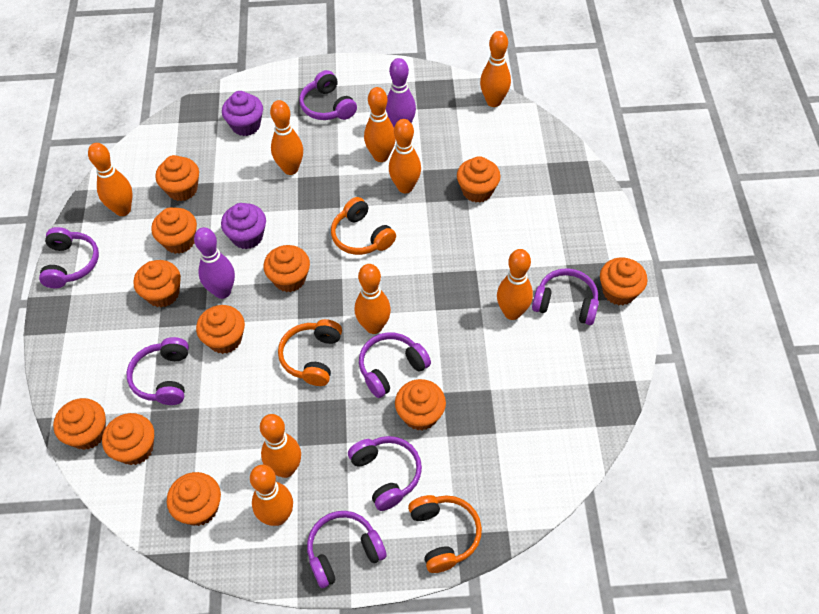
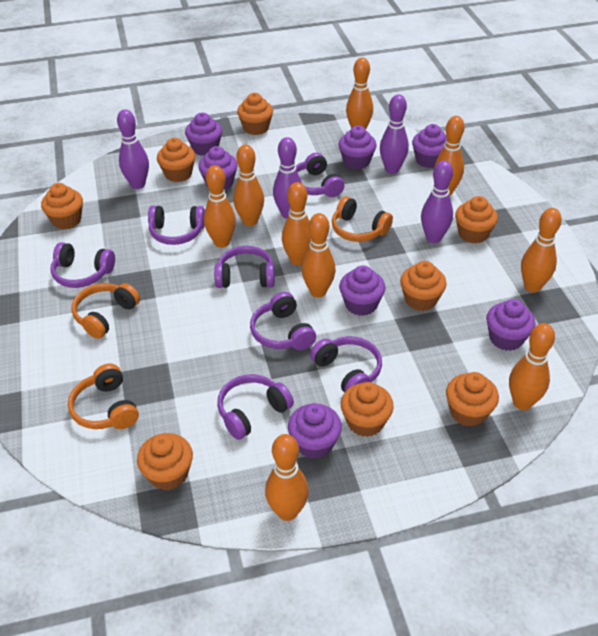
orange cupcake: 11 -> 8
purple bowling pin: 2 -> 4
purple cupcake: 2 -> 7

